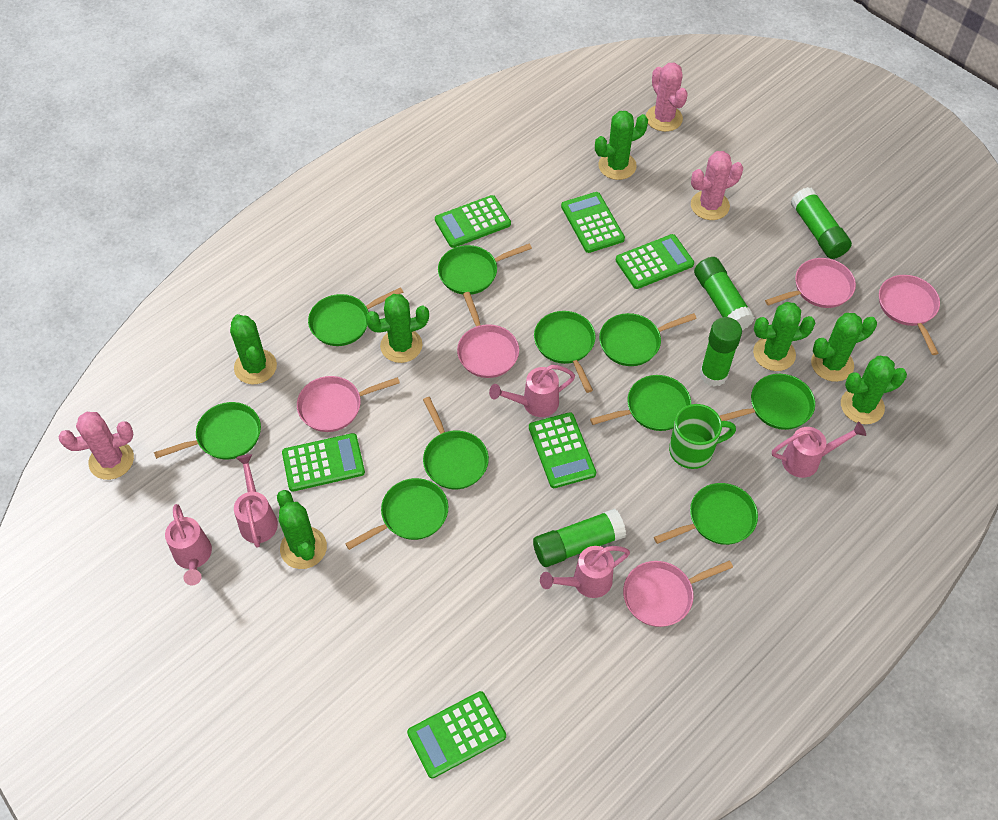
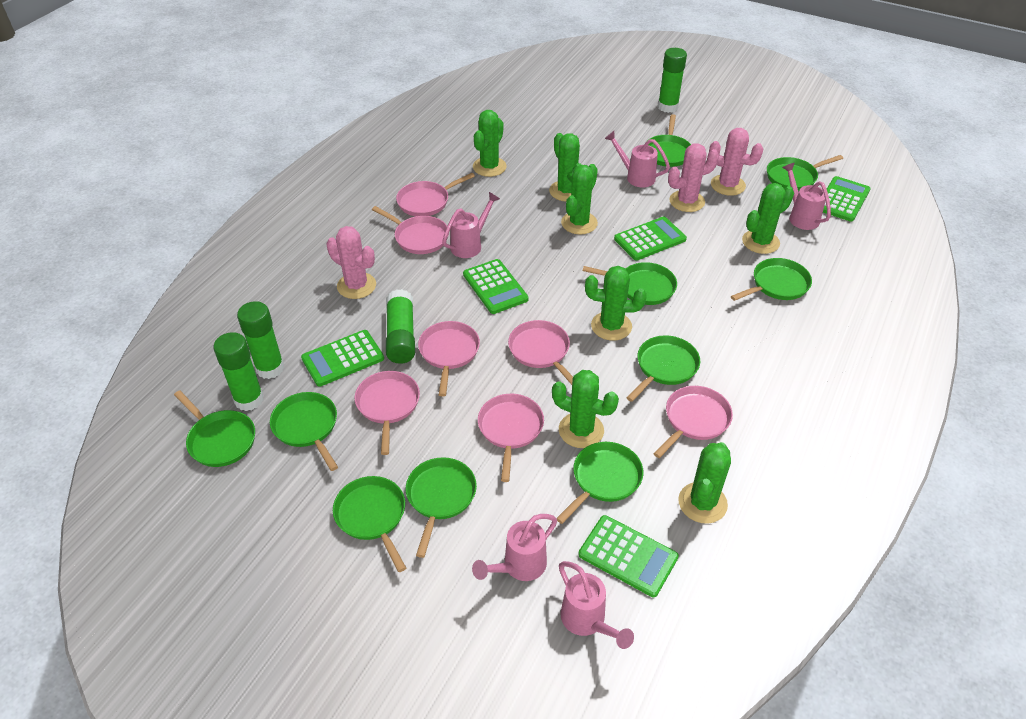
green calculator: 6 -> 5
green mug: 1 -> 0
pink pan: 5 -> 7

